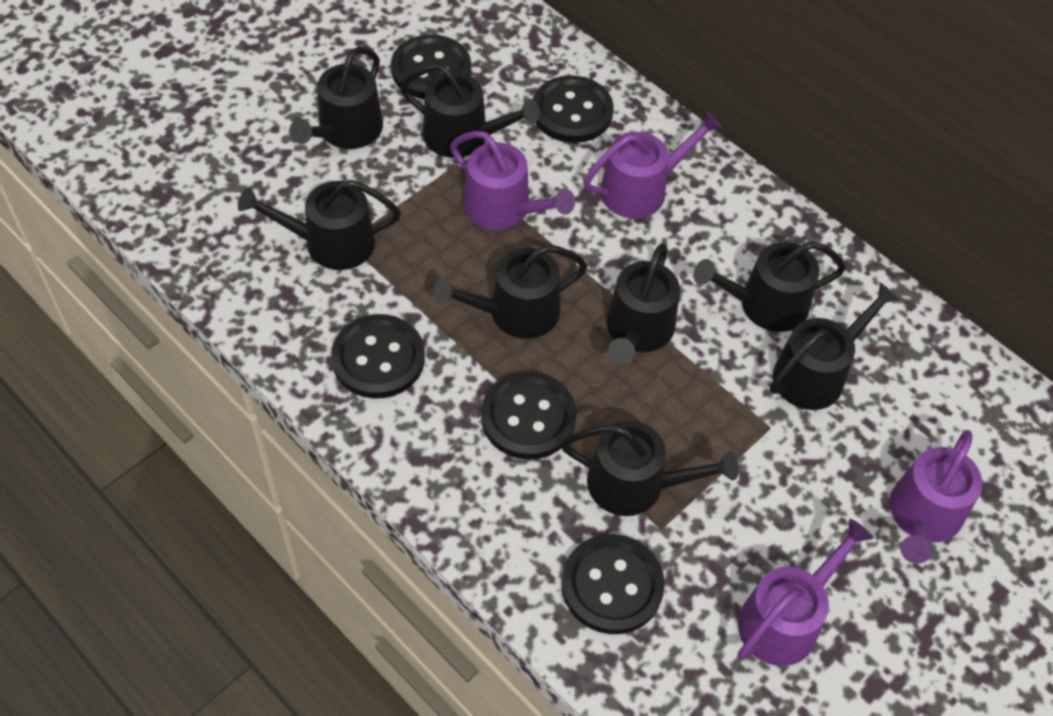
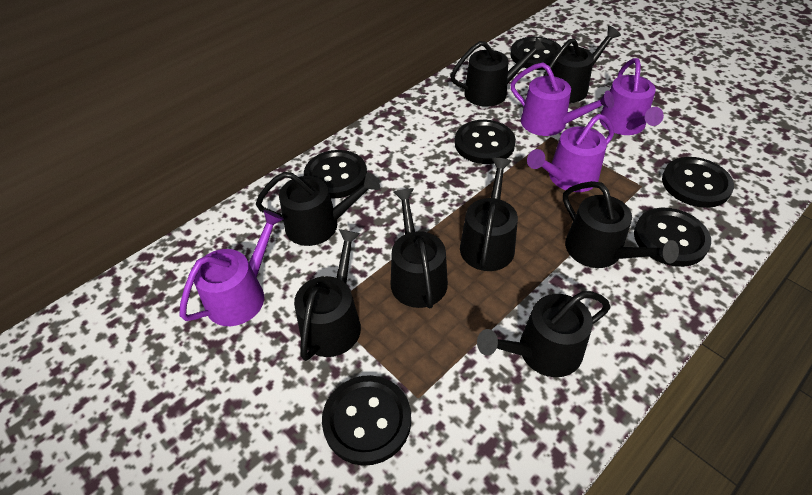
black button: 5 -> 6

